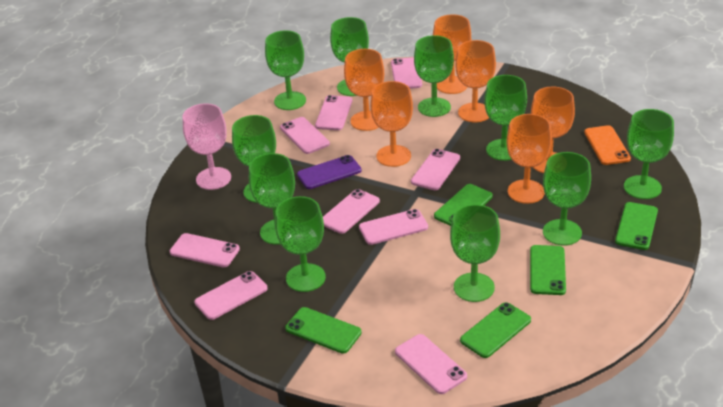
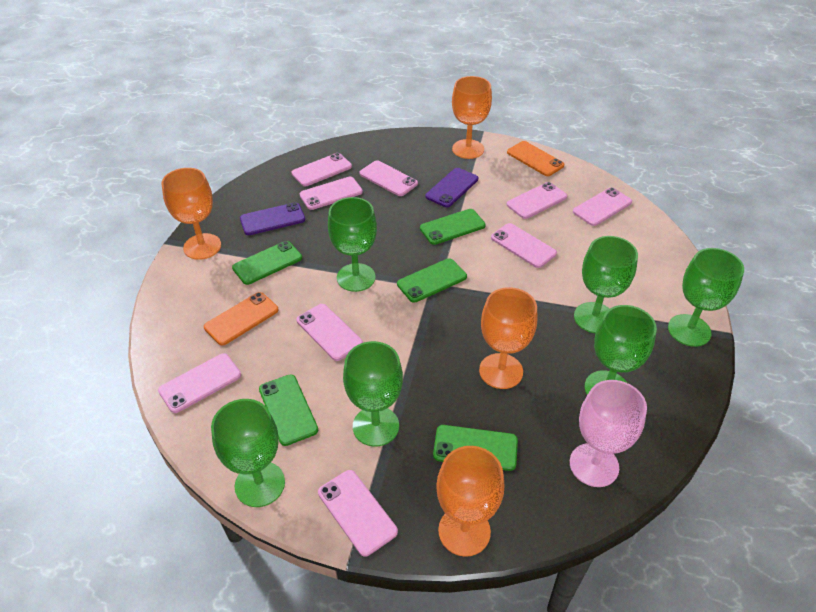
green goblet: 10 -> 6
orange goblet: 6 -> 4
orange phone: 1 -> 2
purple phone: 1 -> 2

